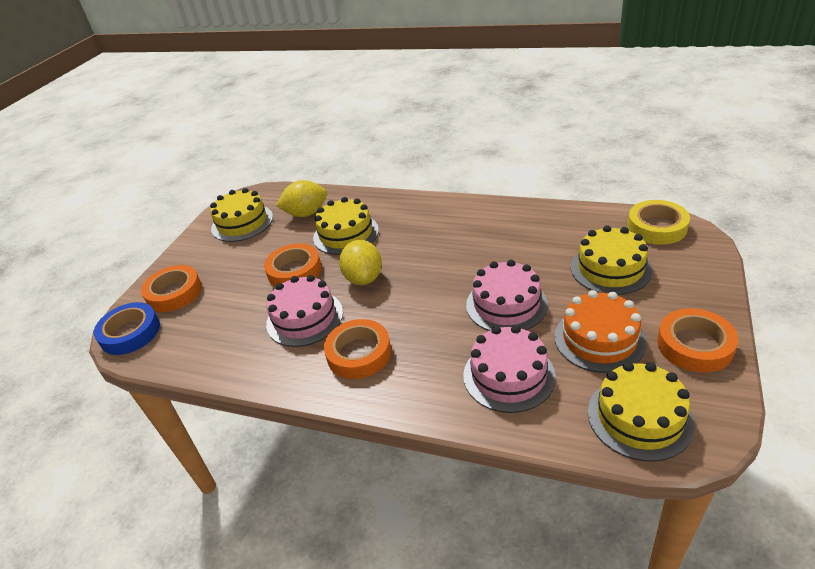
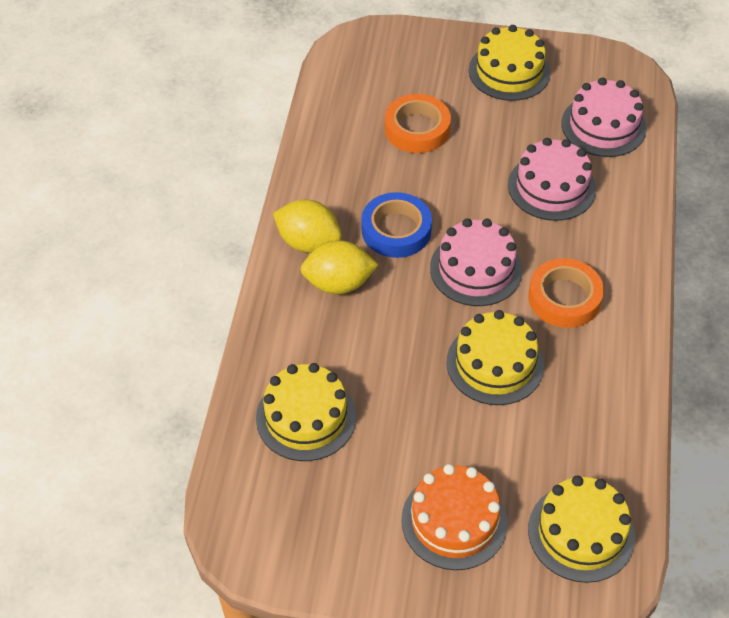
orange tape: 4 -> 2
yellow tape: 1 -> 0

